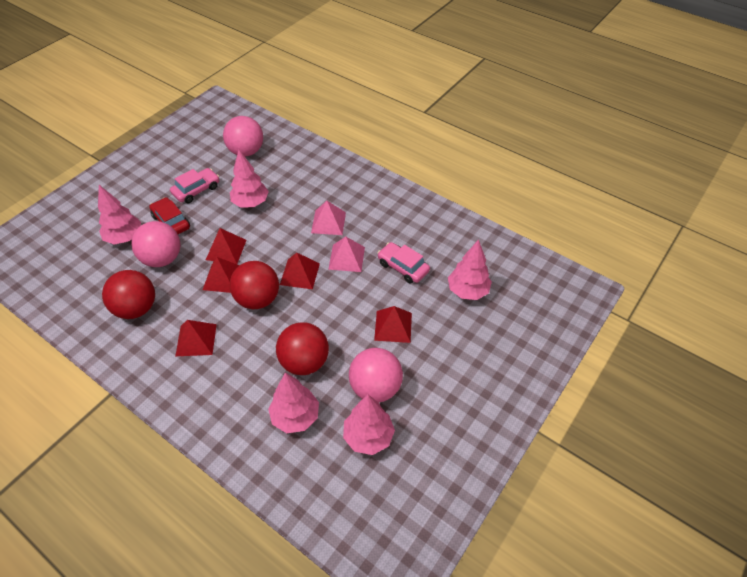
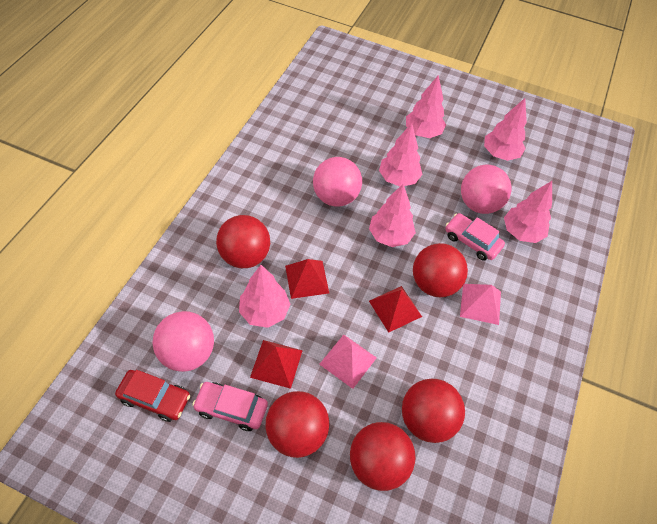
pink tree: 5 -> 6
red ball: 3 -> 5
red pyramid: 5 -> 3

